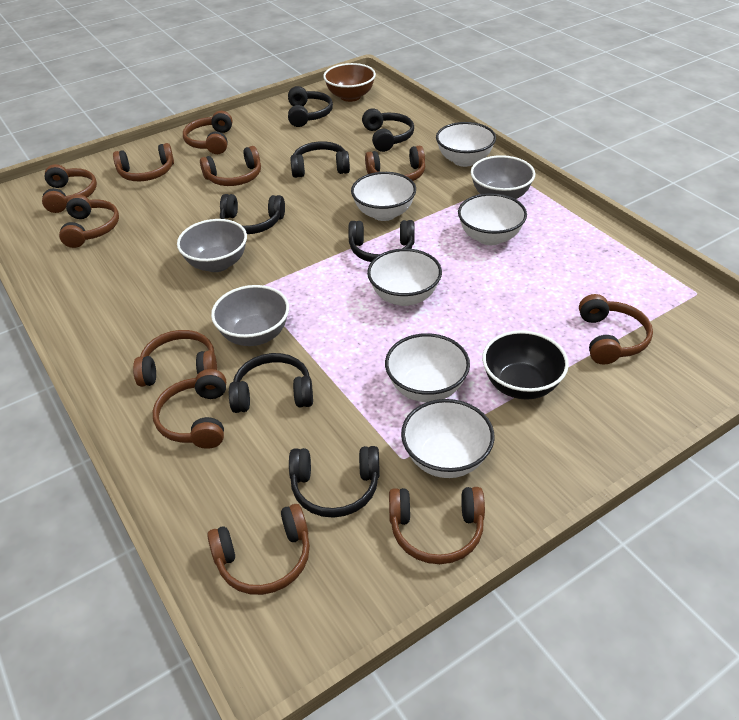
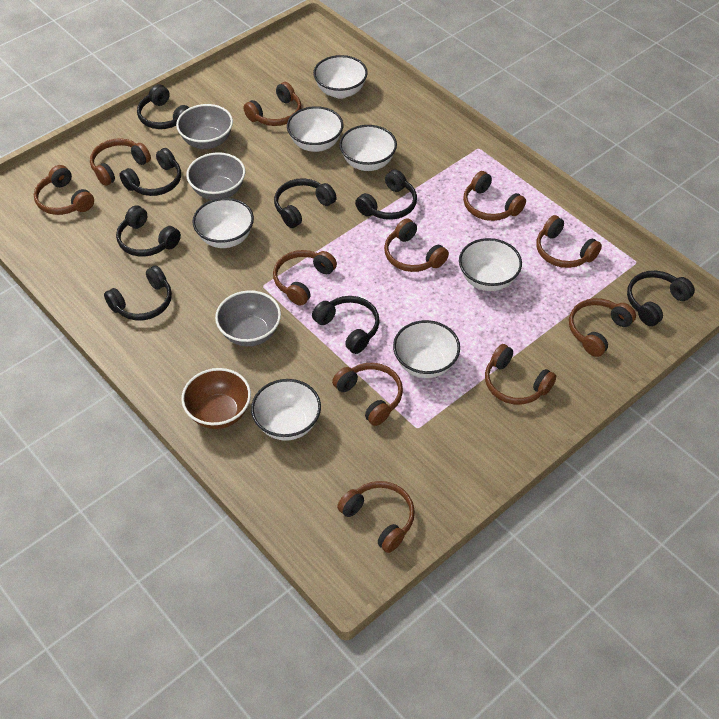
black bowl: 1 -> 0
black headphones: 7 -> 8
white bowl: 6 -> 7

